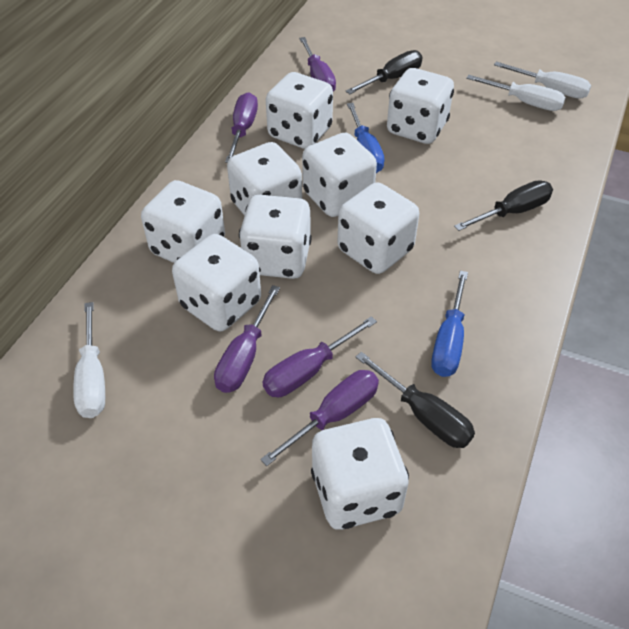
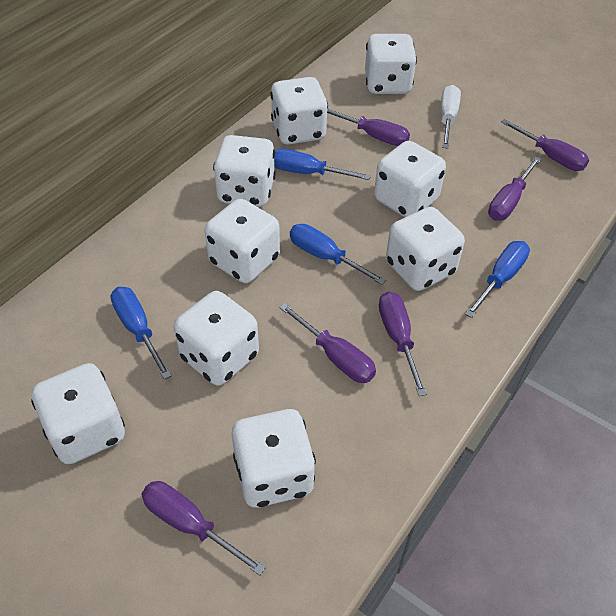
black screwdriver: 3 -> 0
blue screwdriver: 2 -> 4
purple screwdriver: 5 -> 6
white screwdriver: 3 -> 1

